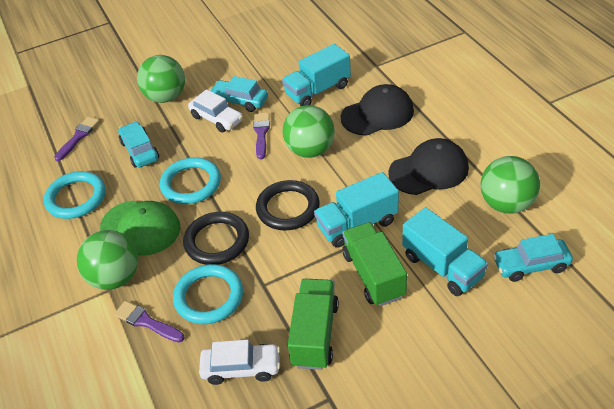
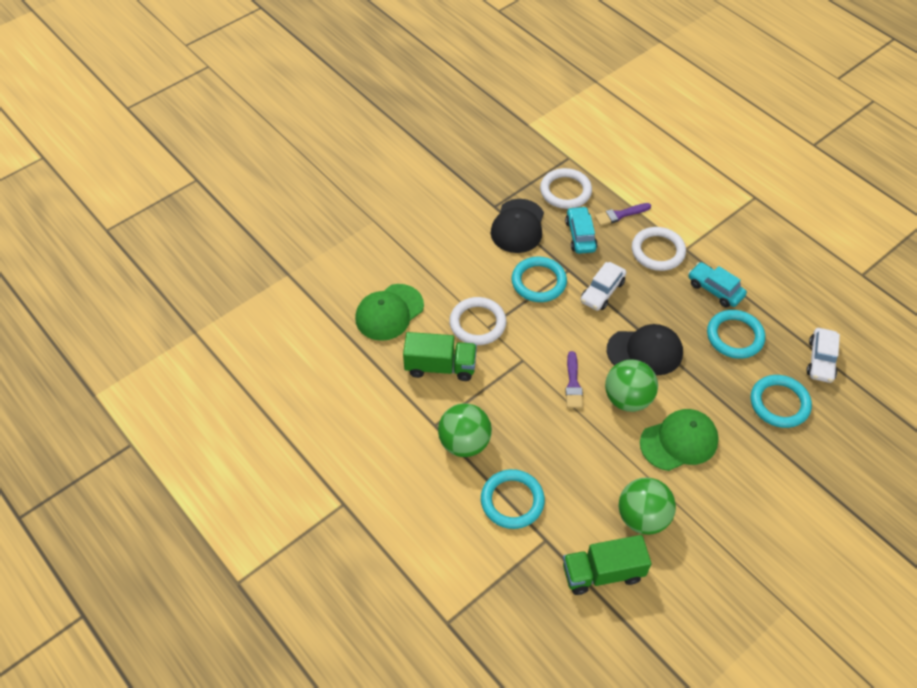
black ring: 2 -> 0
green ball: 4 -> 3
green cap: 1 -> 2
purple brush: 3 -> 2
turquoise car: 3 -> 2
turquoise ring: 3 -> 4
turquoise truck: 3 -> 0
white ring: 0 -> 3

